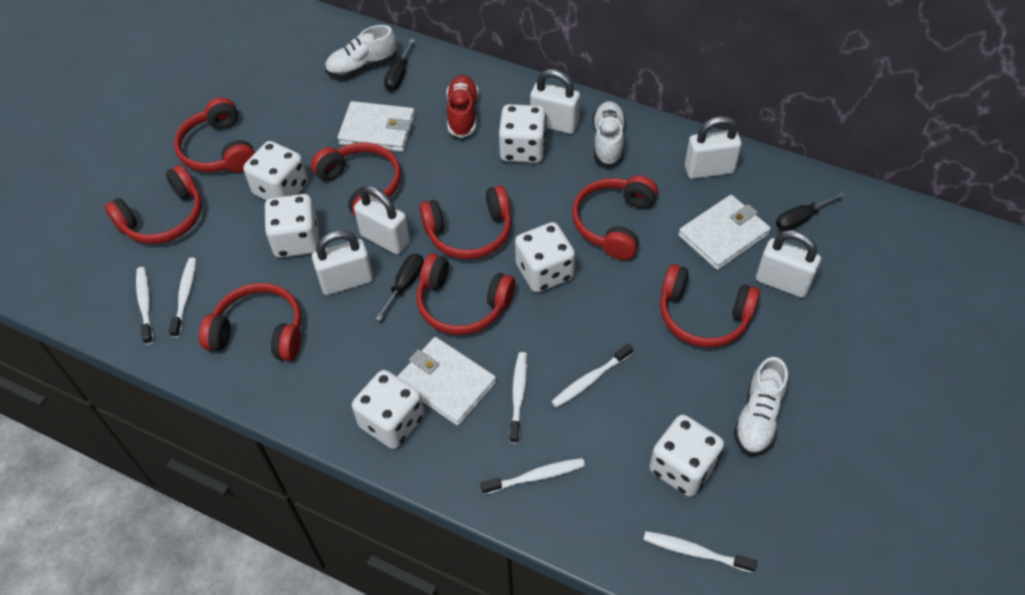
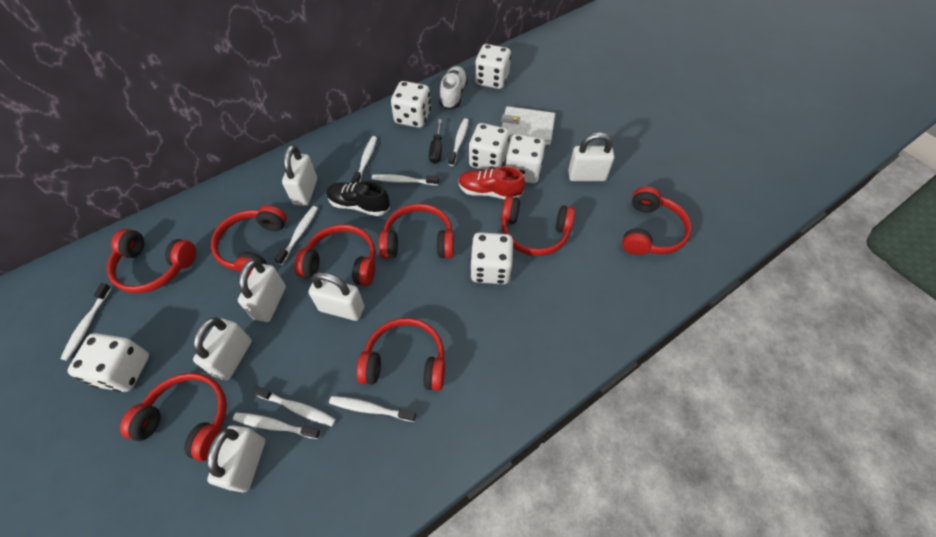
black screwdriver: 3 -> 1
black shoe: 0 -> 1
white padlock: 5 -> 6
white shoe: 3 -> 1
white toothbrush: 6 -> 8
white wallet: 3 -> 1

